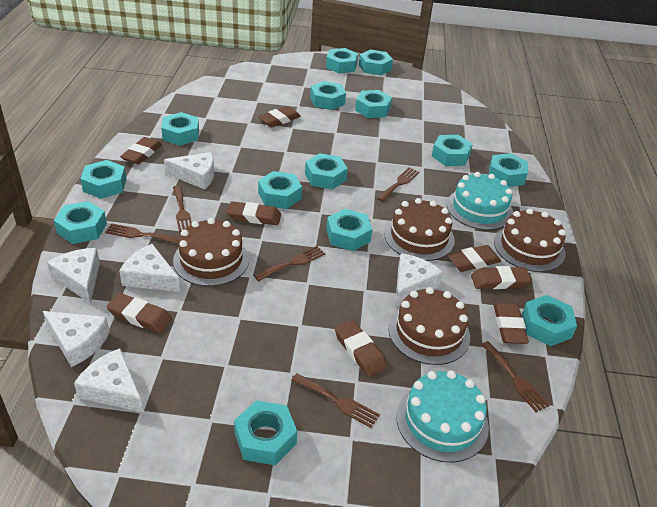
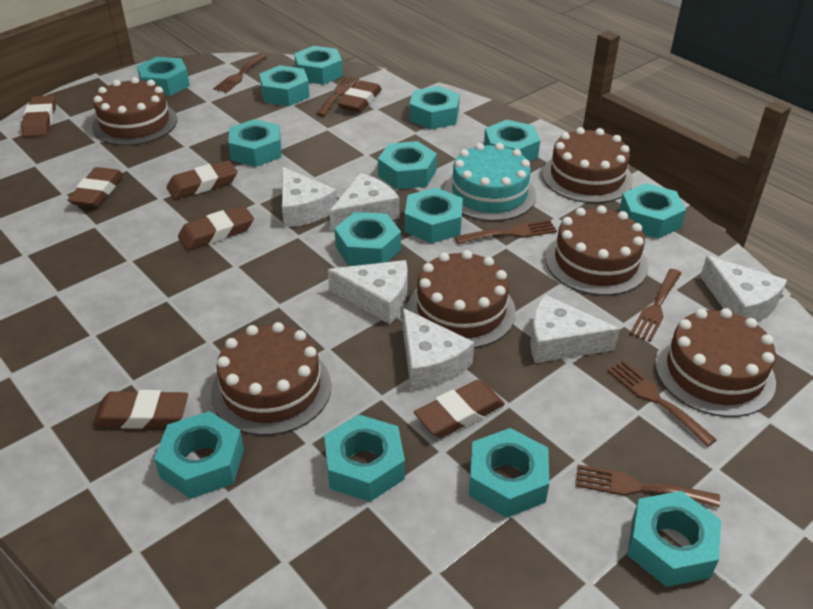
brown cake: 4 -> 6
brown eraser: 8 -> 7
turquoise cake: 2 -> 1

